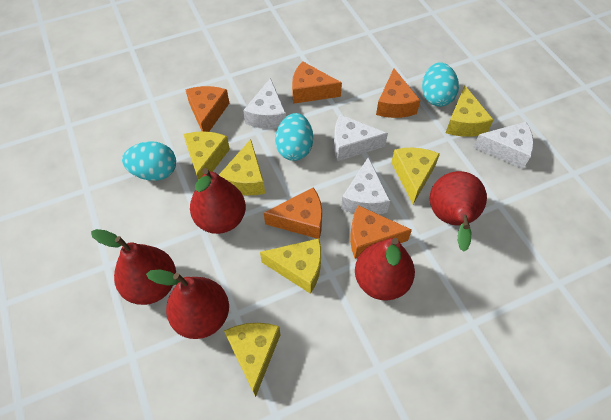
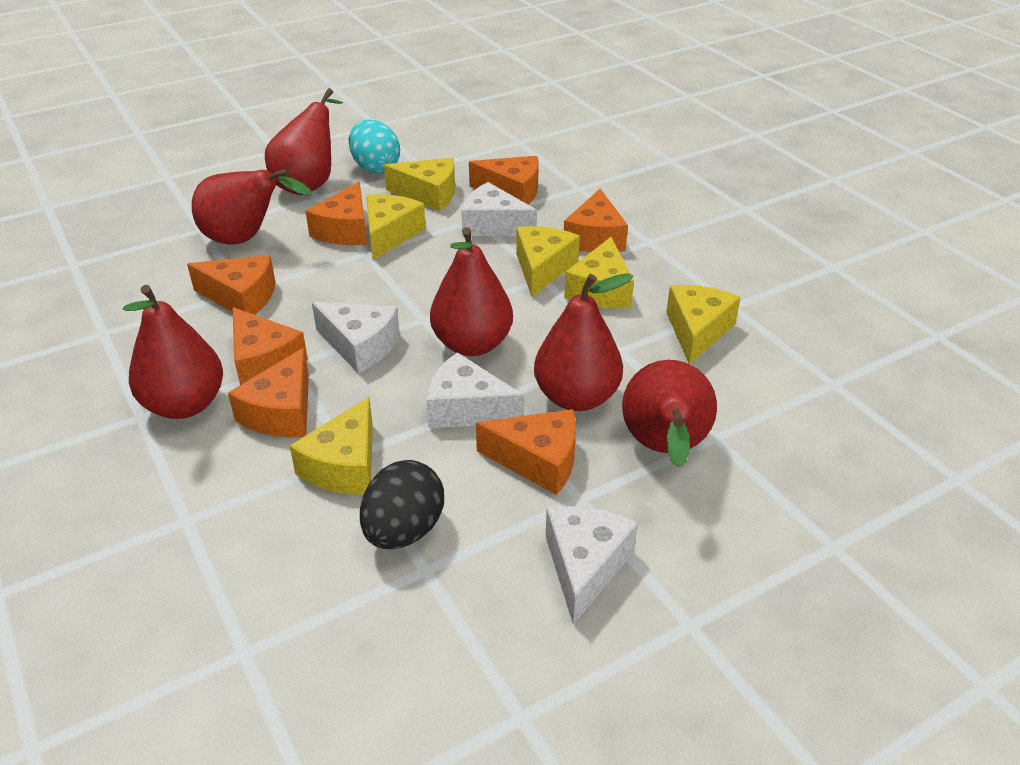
black egg: 0 -> 1
orange cheese: 5 -> 7
red pear: 5 -> 6
turquoise egg: 3 -> 1

